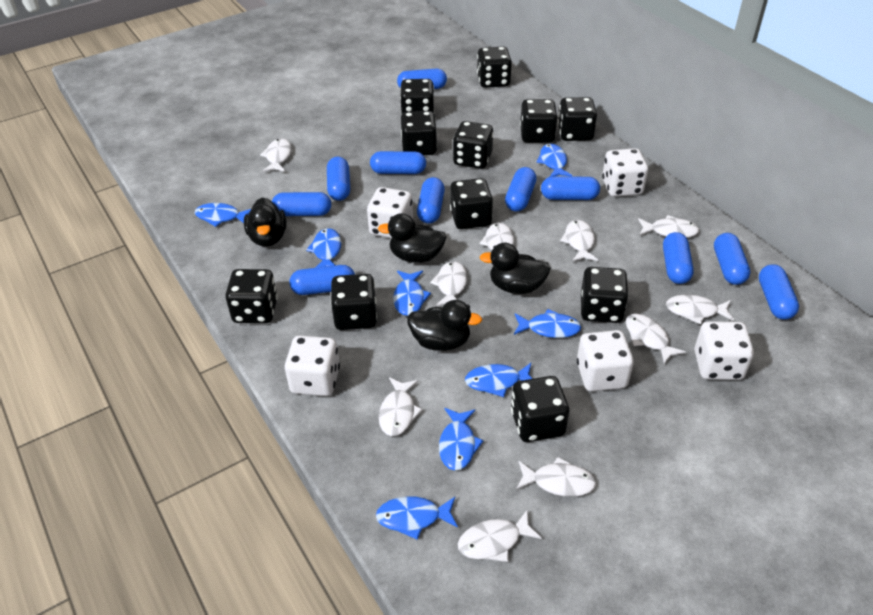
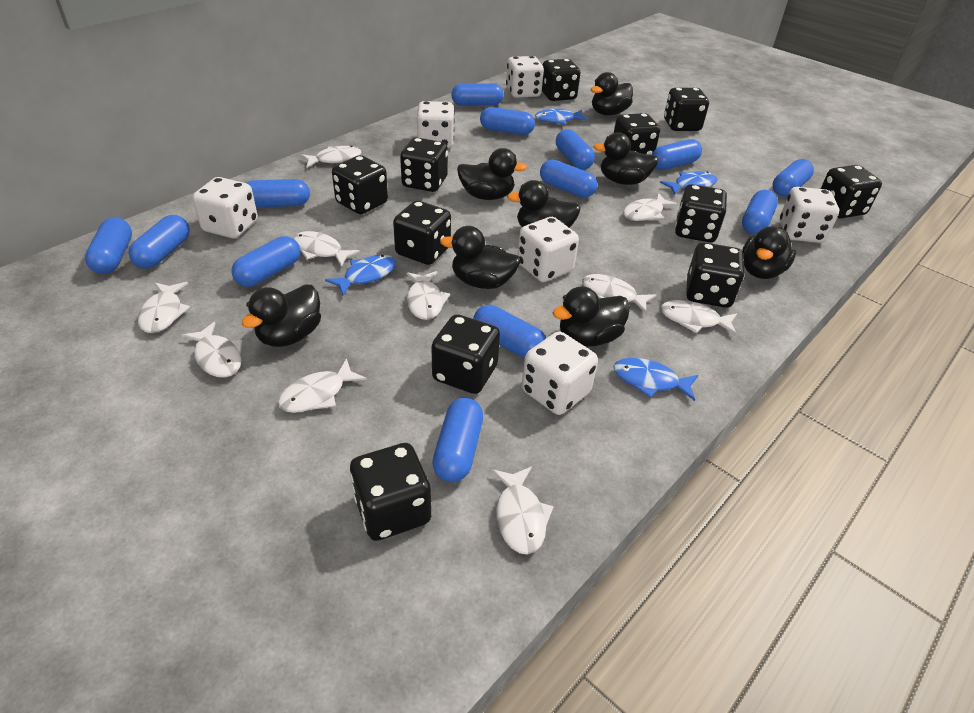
black duck: 4 -> 8
blue capsule: 11 -> 13
blue fish: 8 -> 4
white dice: 5 -> 6

